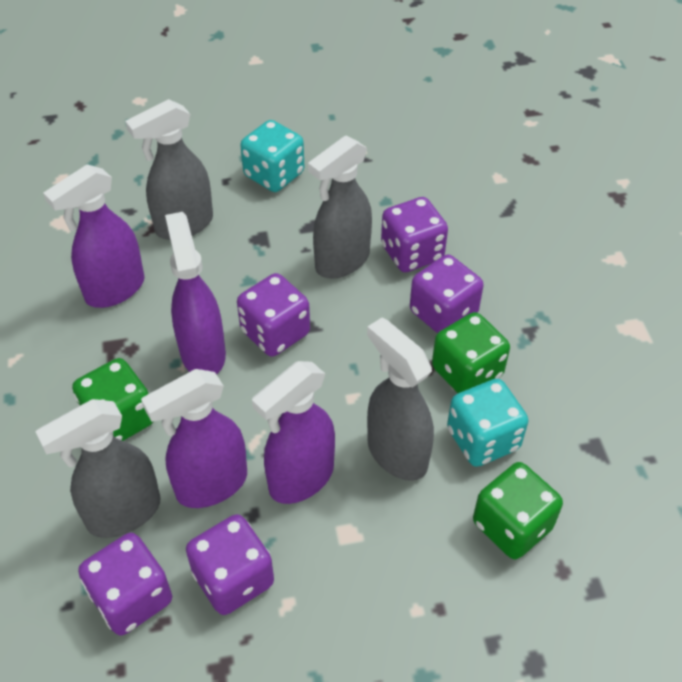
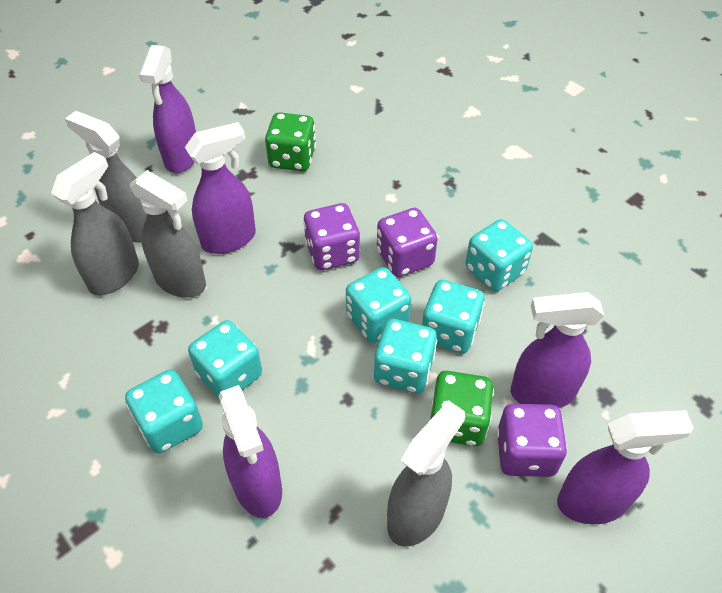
green dice: 3 -> 2
purple dice: 5 -> 3
purple spray bottle: 4 -> 5
turquoise dice: 2 -> 6

